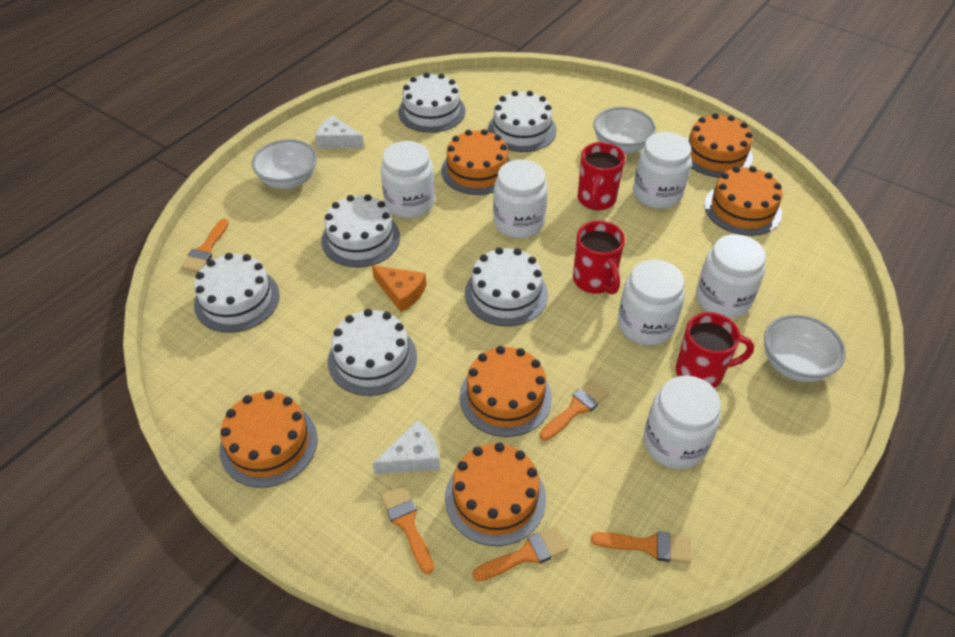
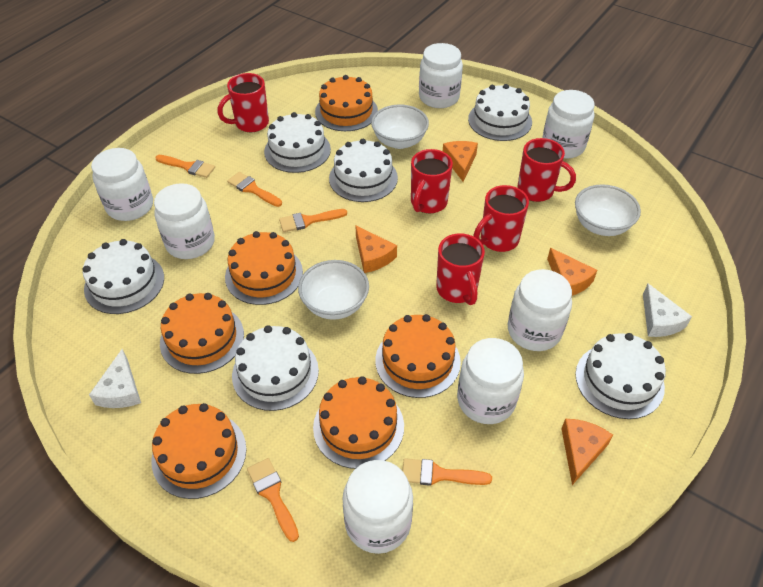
orange cheese: 1 -> 4
red mug: 3 -> 5
white jar: 6 -> 7

